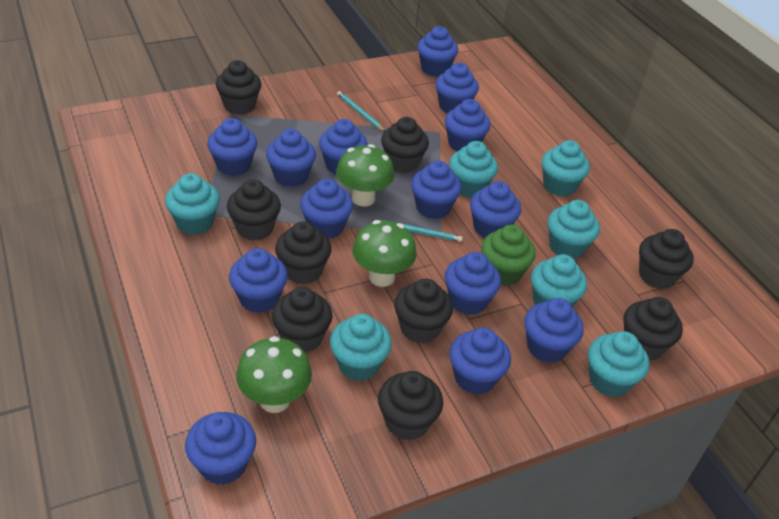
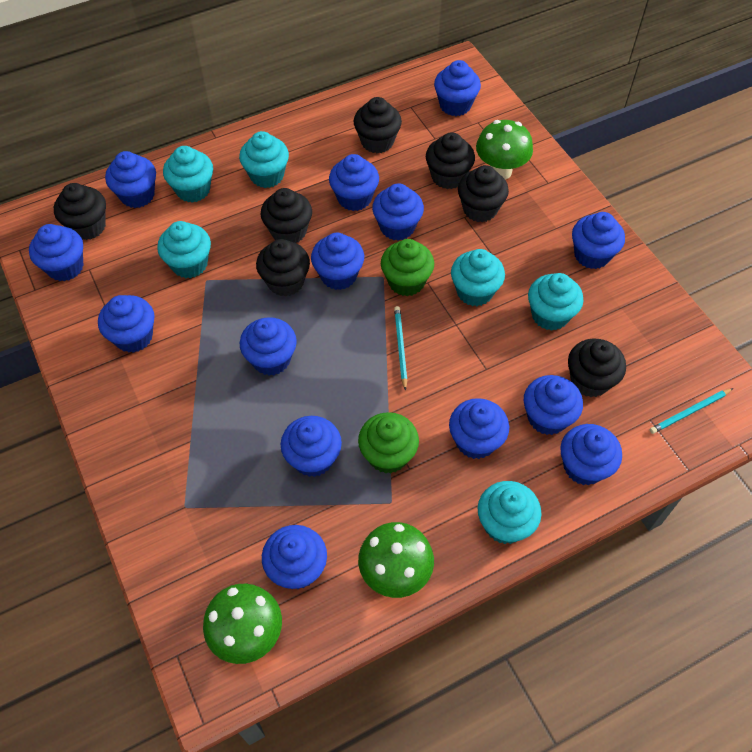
black cupcake: 9 -> 7
green cupcake: 1 -> 2
turquoise cupcake: 7 -> 6

